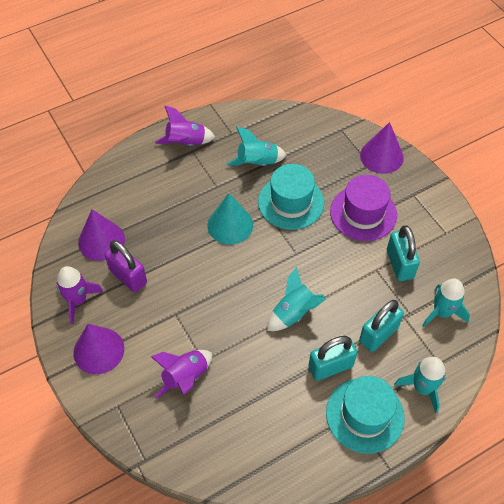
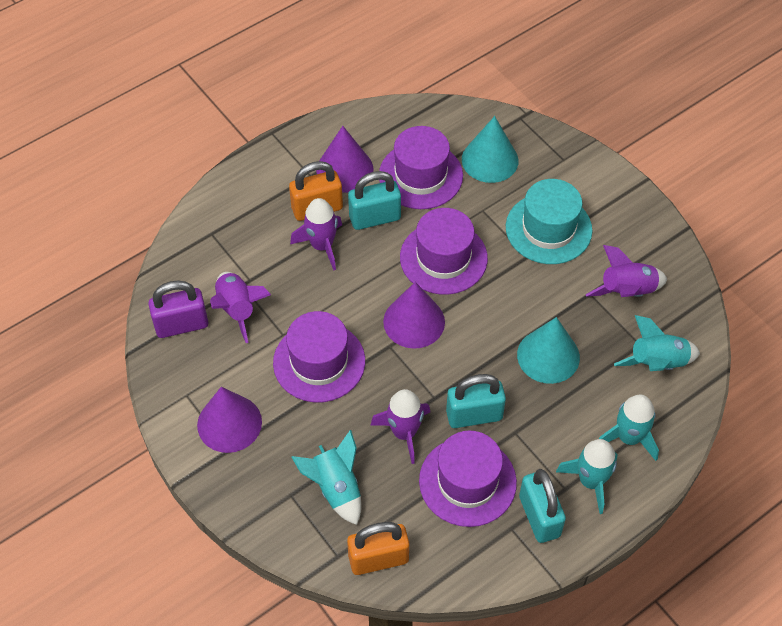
orange padlock: 0 -> 2
purple hat: 1 -> 4
purple rocket: 3 -> 4
turquoise cone: 1 -> 2
turquoise hat: 2 -> 1

